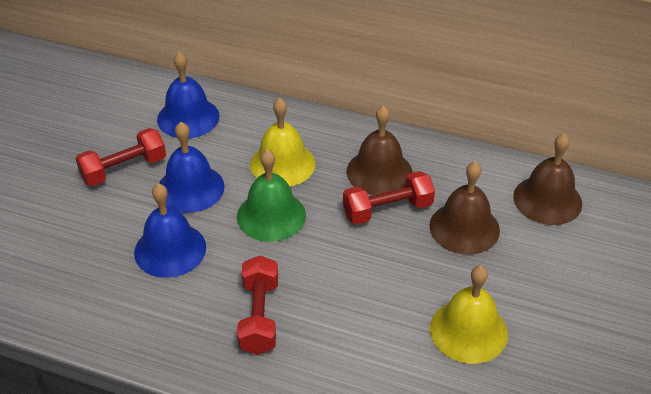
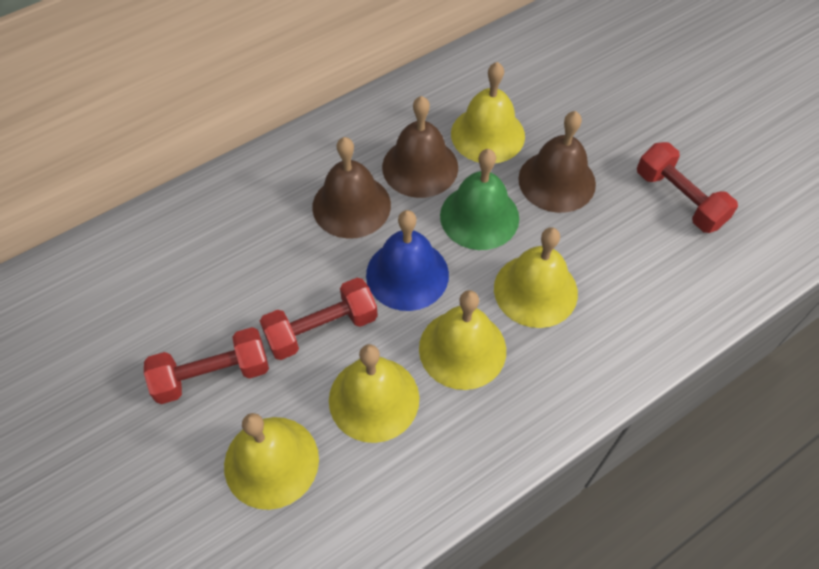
blue bell: 3 -> 1
yellow bell: 2 -> 5

